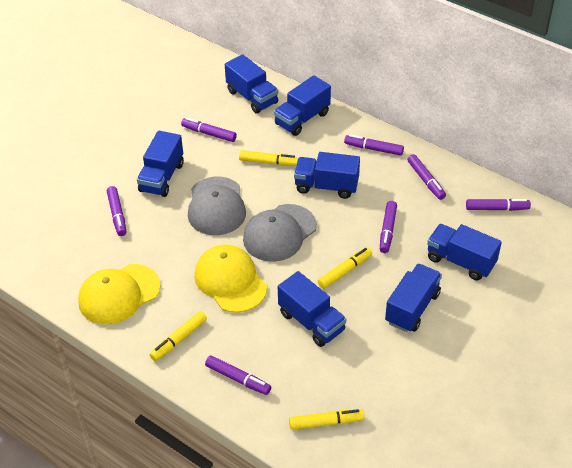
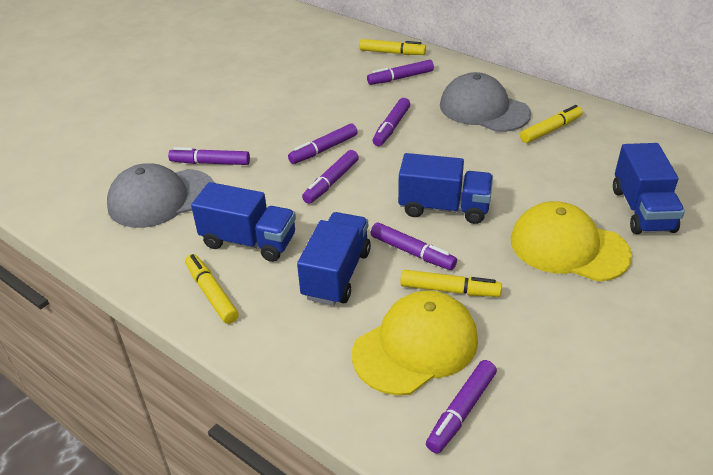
blue truck: 7 -> 4

